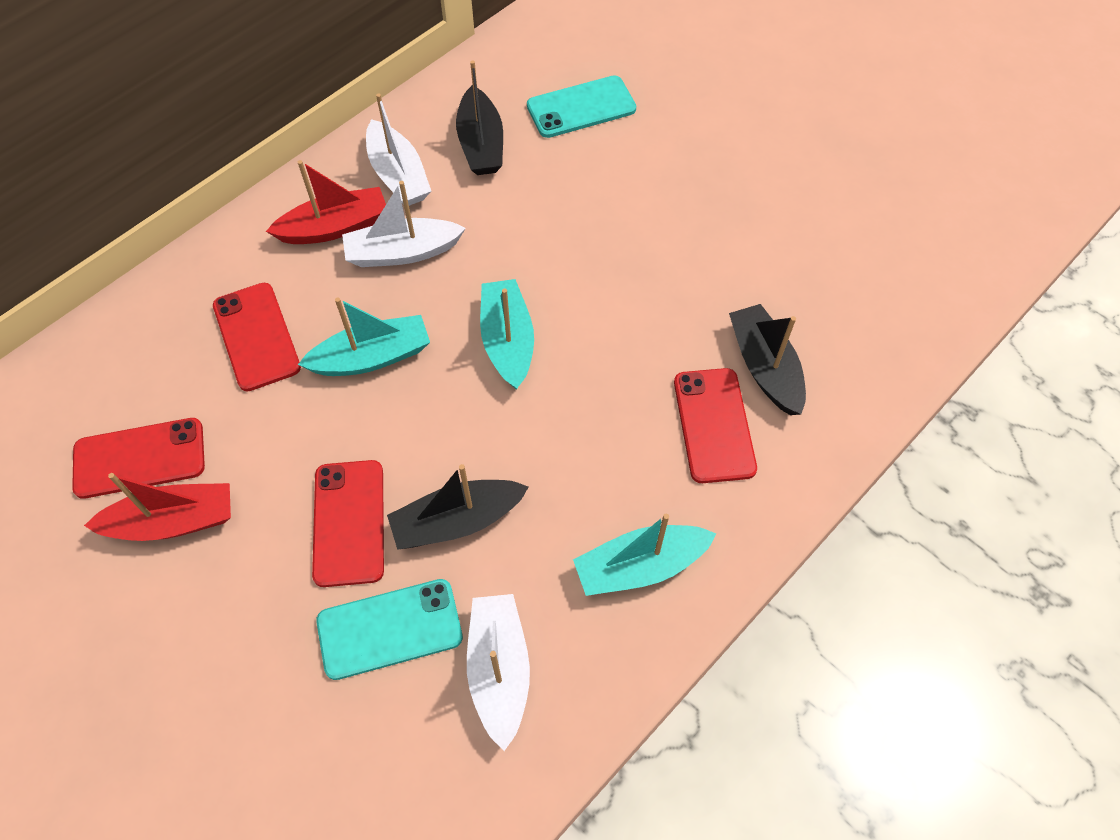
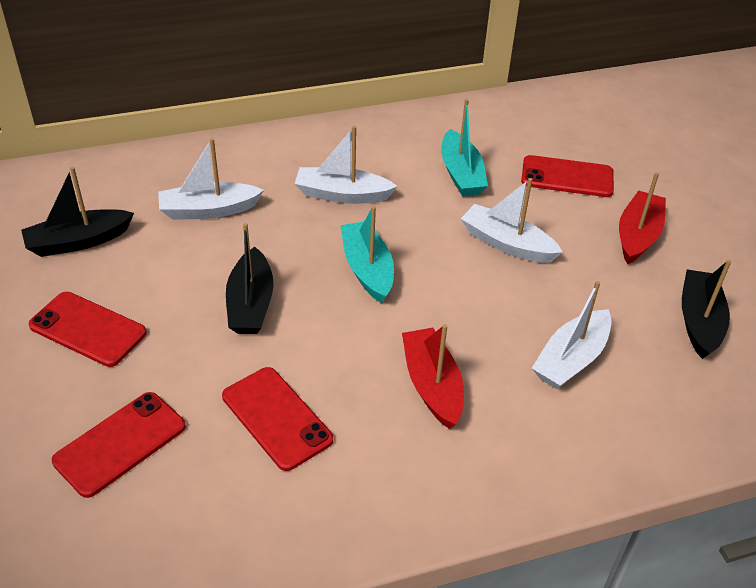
turquoise boat: 3 -> 2
turquoise phone: 2 -> 0
white boat: 3 -> 4

